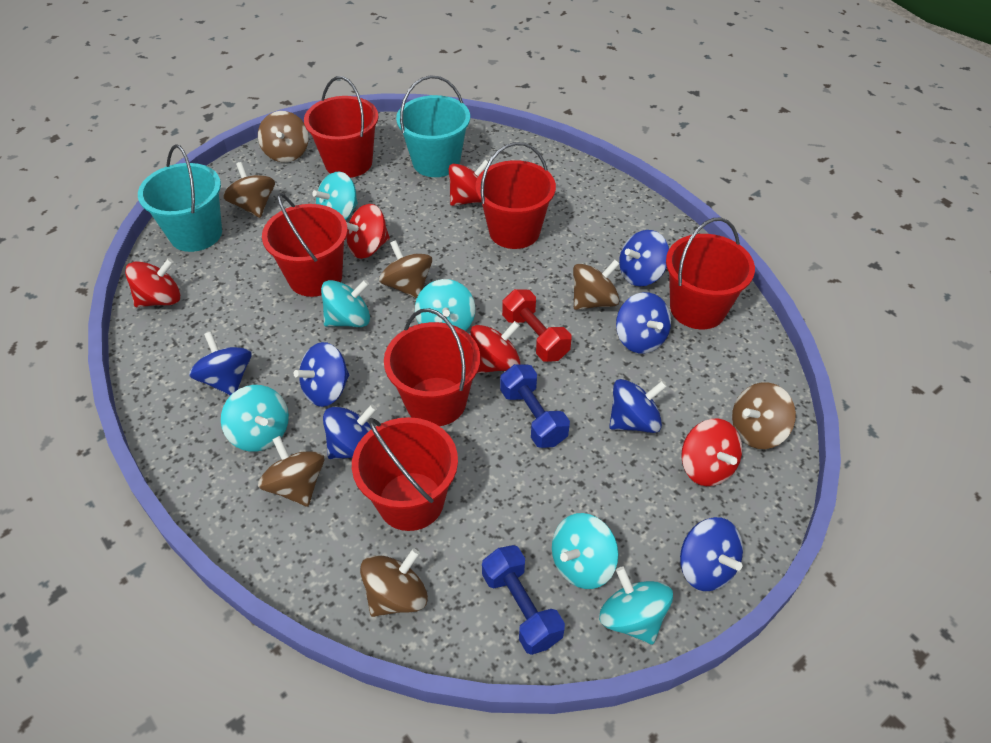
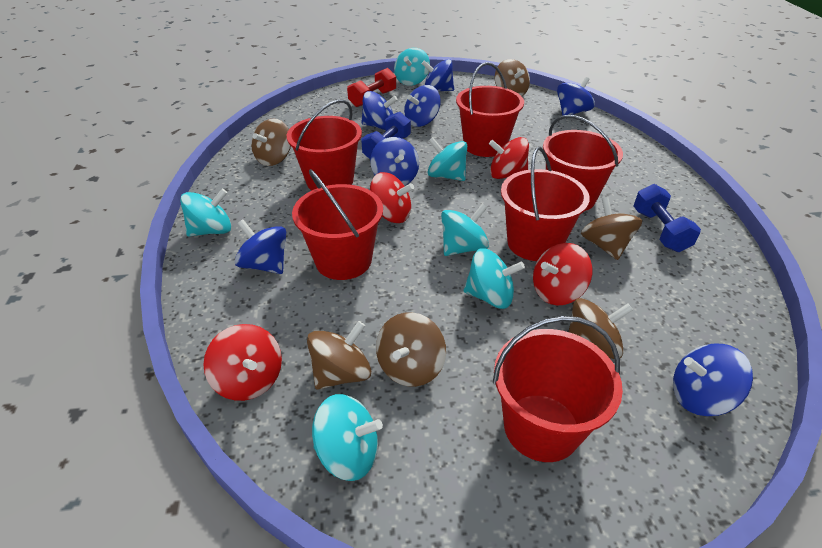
brown spinning top: 7 -> 6
red spinning top: 5 -> 4
turquoise bucket: 2 -> 0

